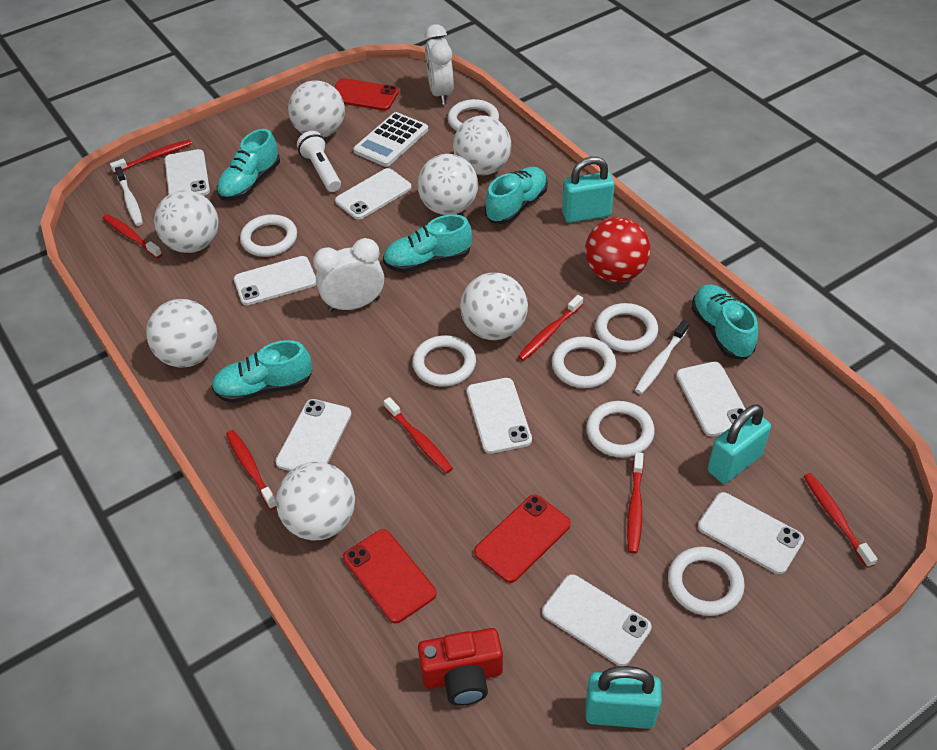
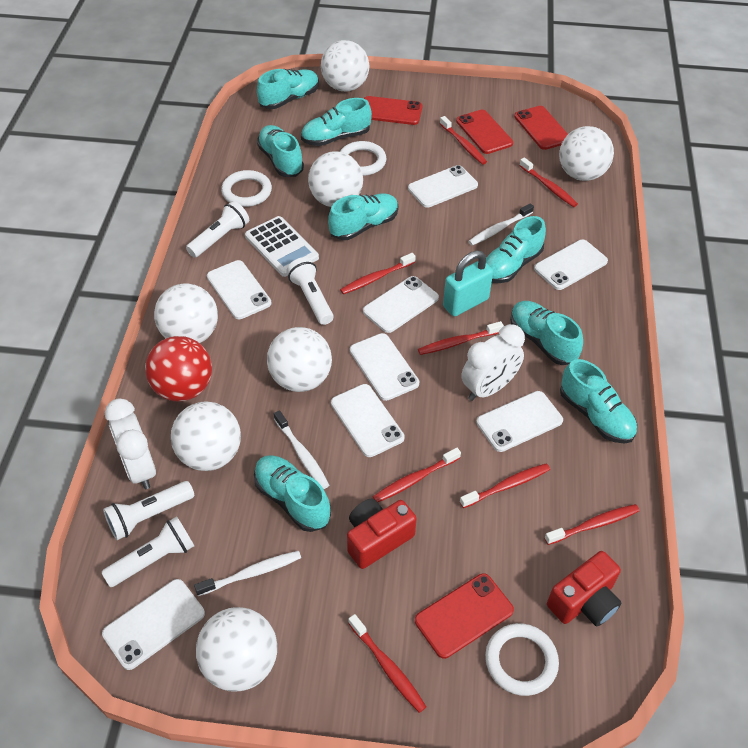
red camera: 1 -> 2
red phone: 3 -> 4
red toothbrush: 7 -> 8
turquoise padlock: 3 -> 1
turquoise shoe: 5 -> 8
white flashlight: 1 -> 4
white ring: 7 -> 3
white toothbrush: 2 -> 3

